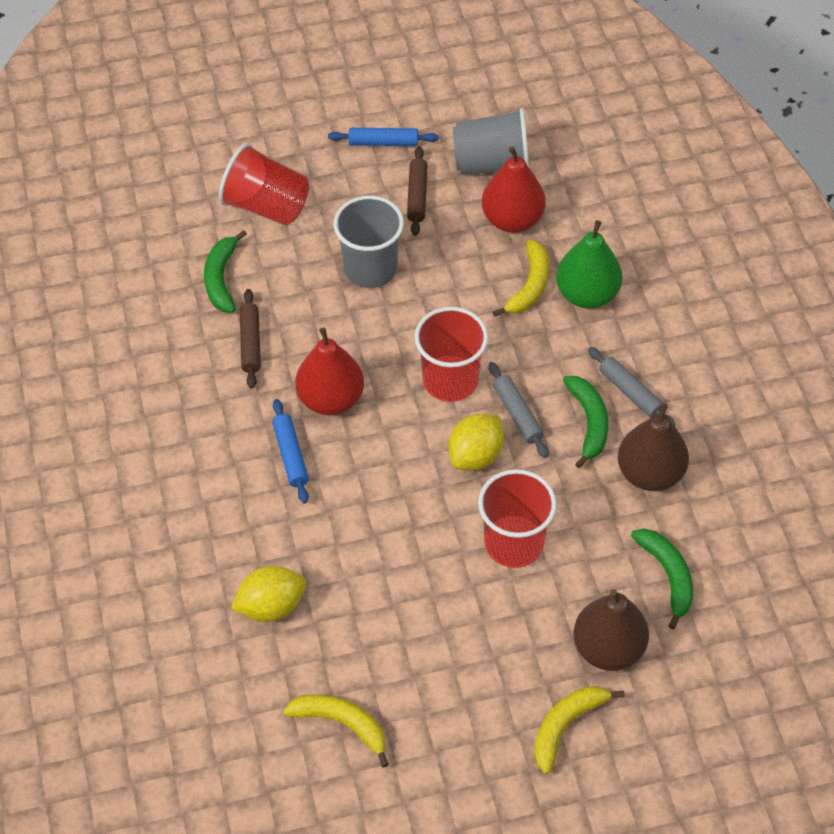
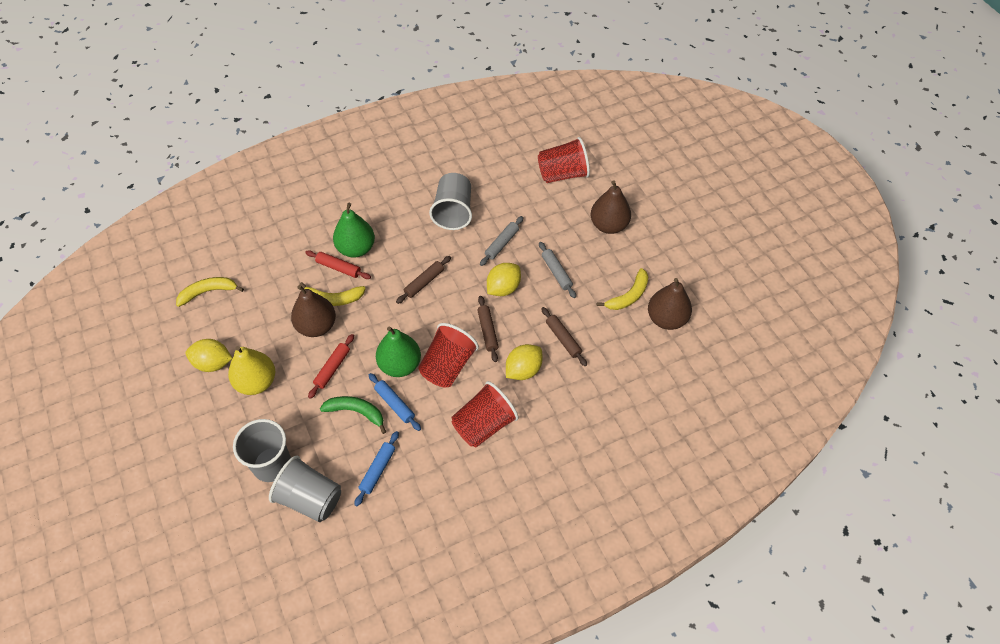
brown pear: 2 -> 3
brown rolling pin: 2 -> 3
green banana: 3 -> 1
green pear: 1 -> 2
grey cup: 2 -> 3
red pear: 2 -> 0
red rolling pin: 0 -> 2
yellow lemon: 2 -> 3
yellow pear: 0 -> 1

